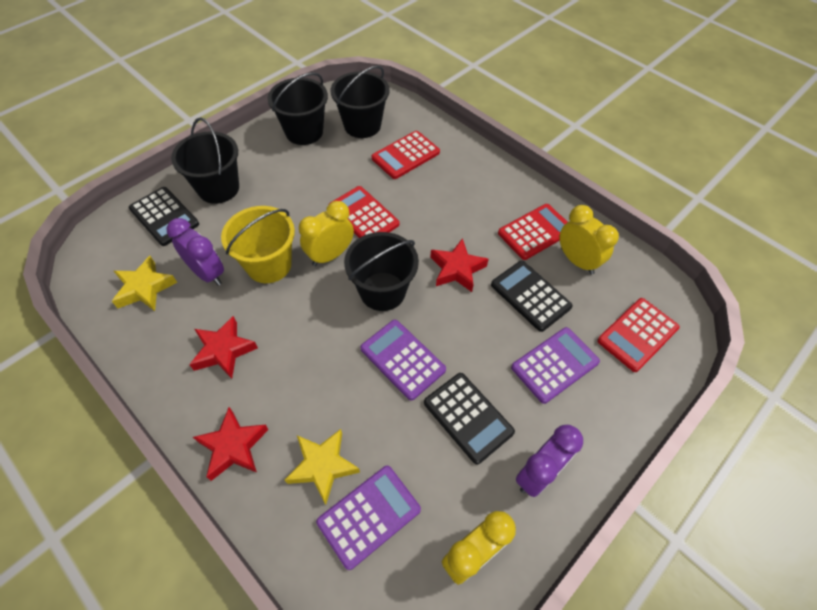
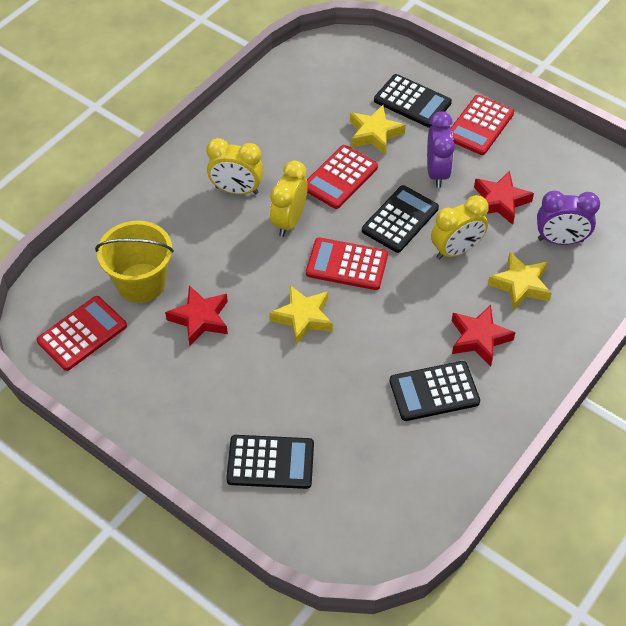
black bucket: 4 -> 0
black calculator: 3 -> 4
purple calculator: 3 -> 0
yellow star: 2 -> 3

